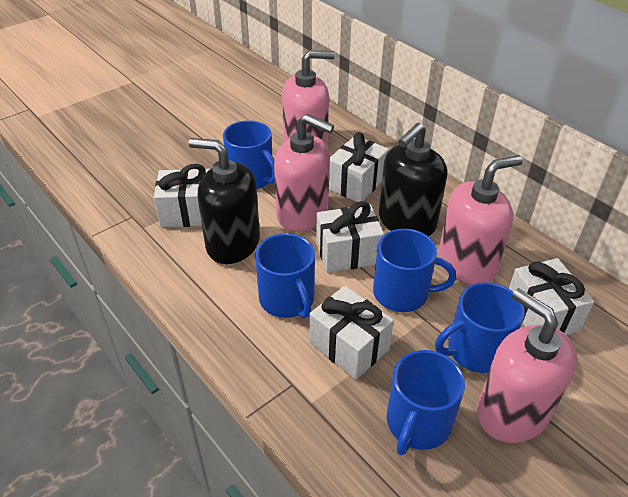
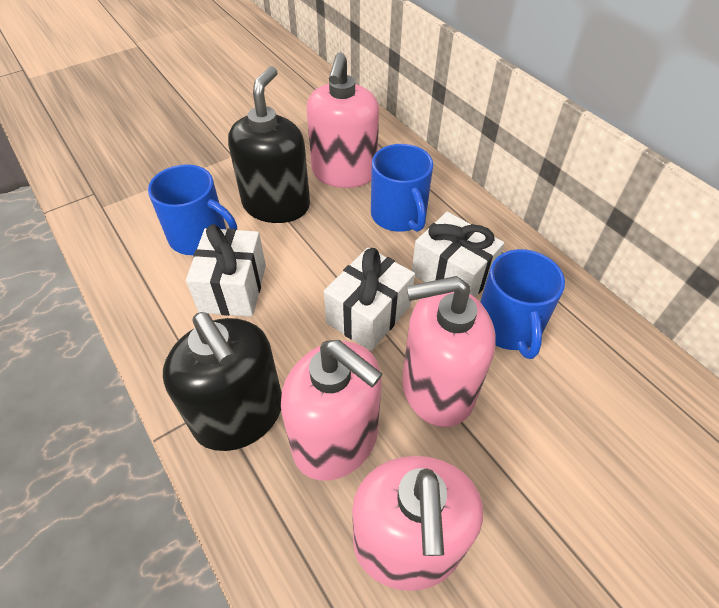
blue mug: 5 -> 3
white gift: 5 -> 3

